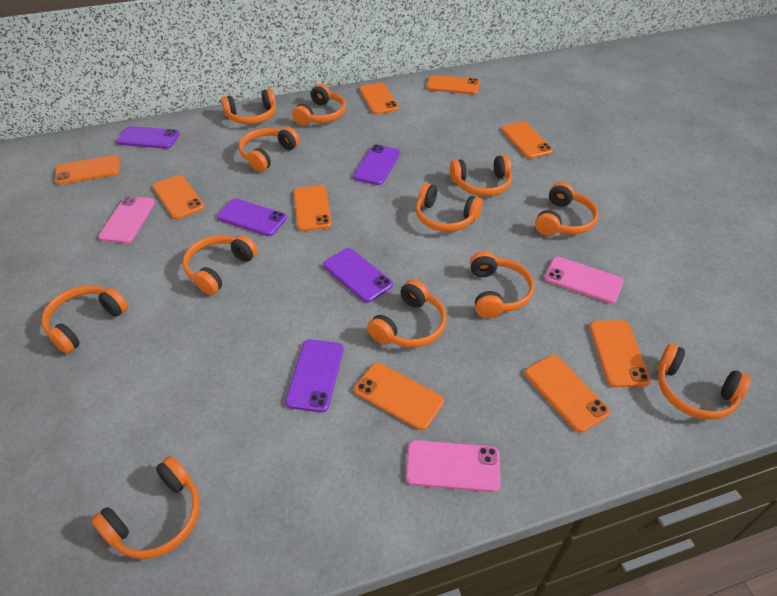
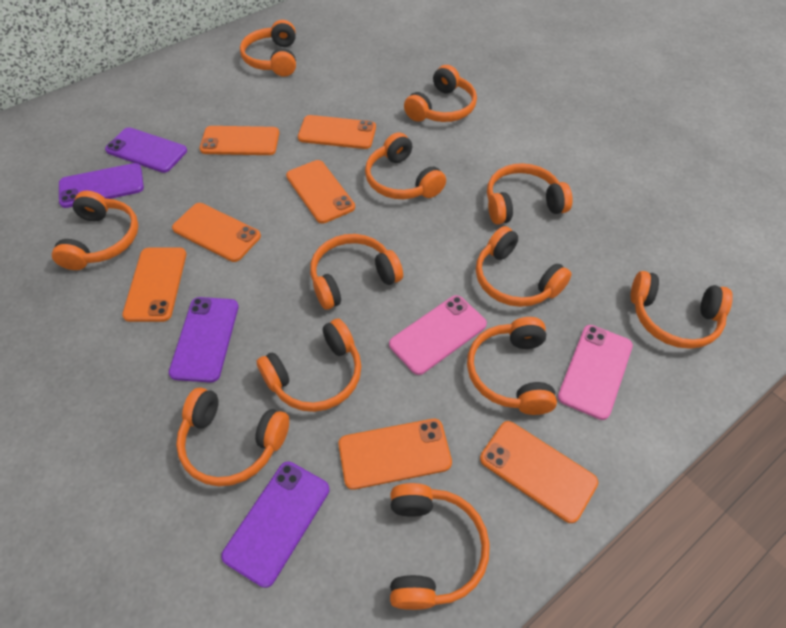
orange phone: 9 -> 7
pink phone: 3 -> 2
purple phone: 5 -> 4

